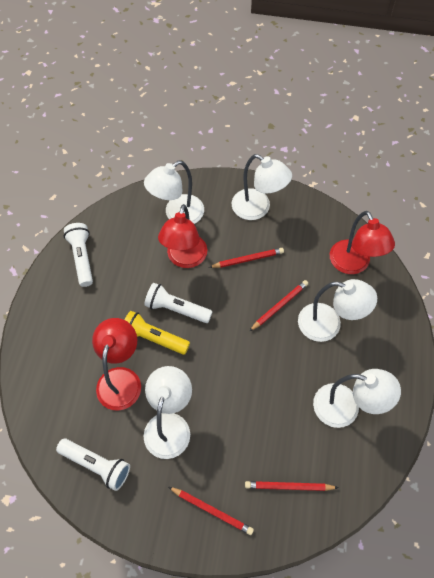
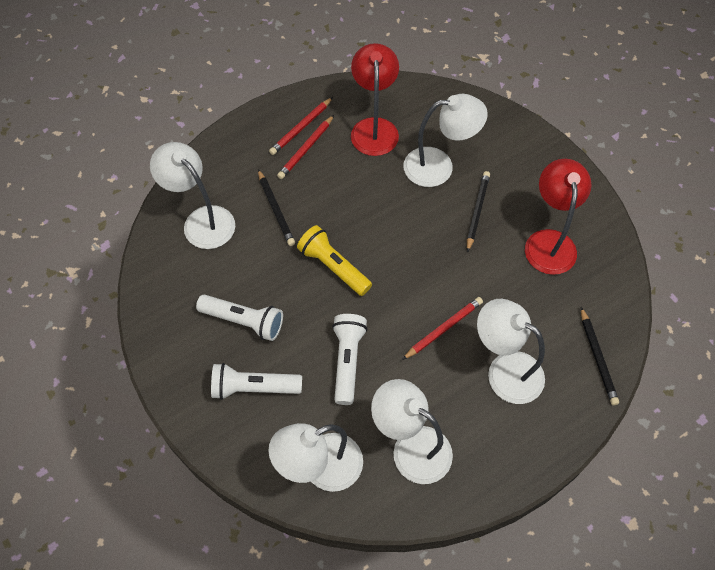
black pencil: 0 -> 3
red lamp: 3 -> 2
red pencil: 4 -> 3

